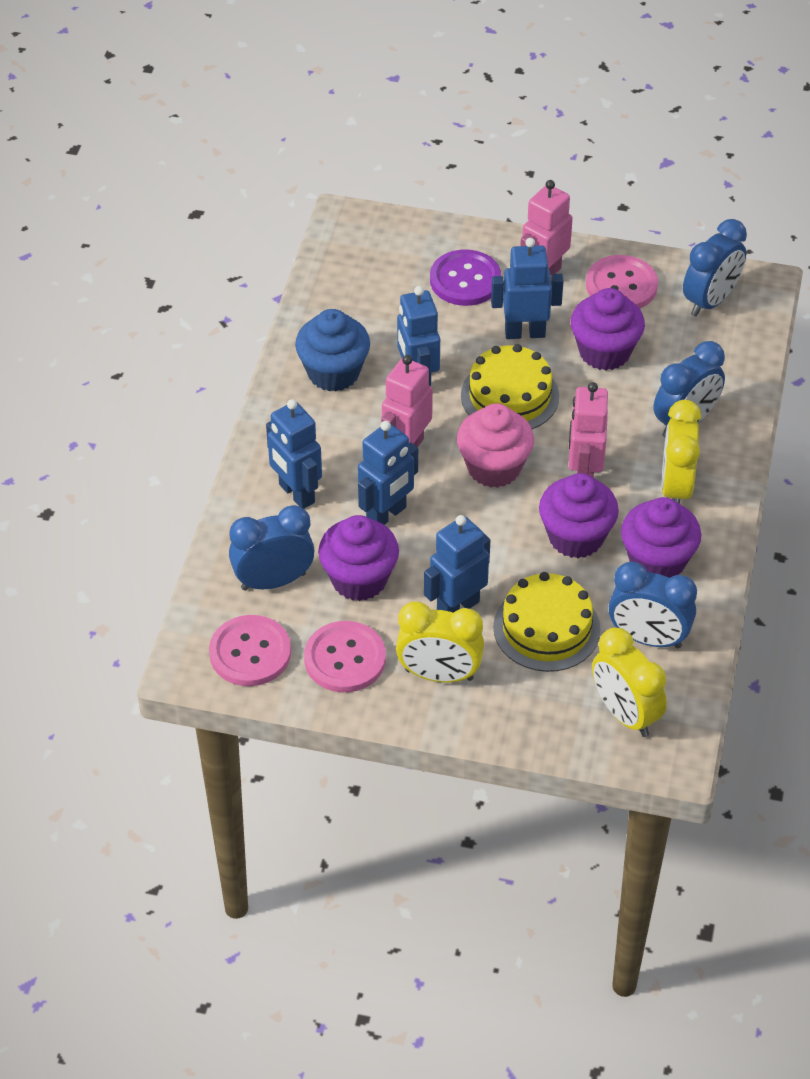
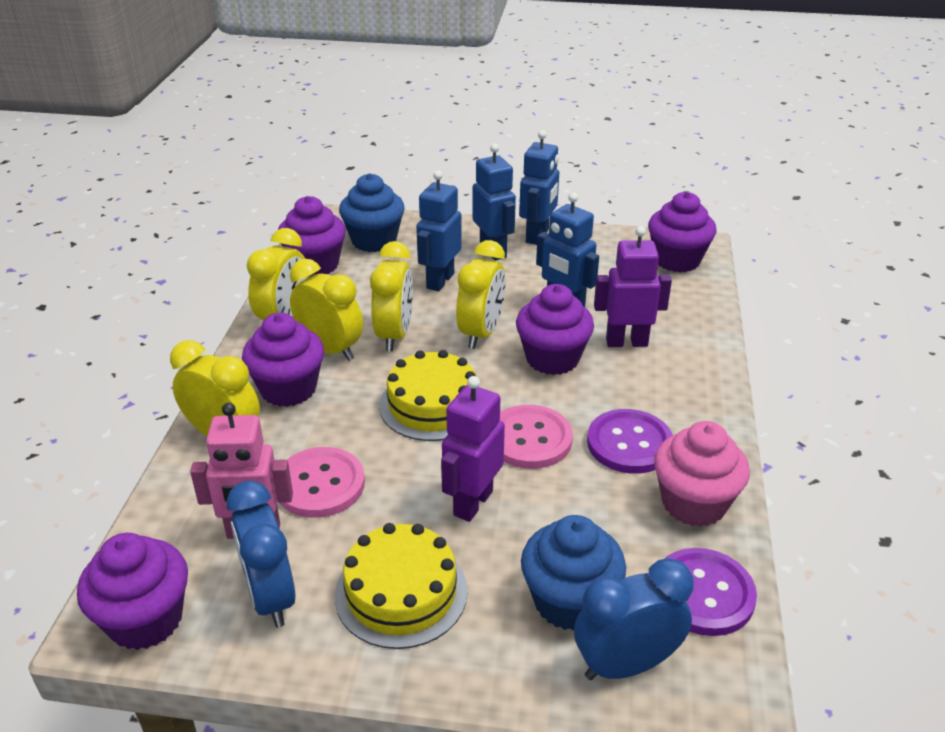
blue clock: 4 -> 2
blue cupcake: 1 -> 2
blue robot: 5 -> 4
pink button: 3 -> 2
pink robot: 3 -> 1
purple button: 1 -> 2
purple cupcake: 4 -> 5
purple robot: 0 -> 2
yellow clock: 3 -> 5

